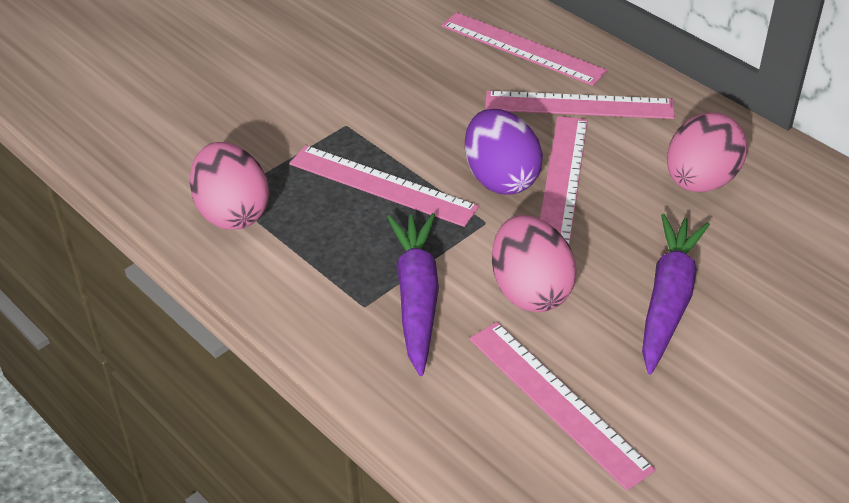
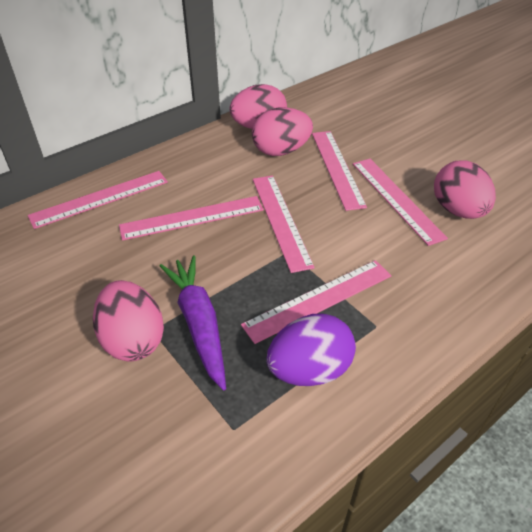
pink egg: 3 -> 4
pink ruler: 5 -> 6
purple carrot: 2 -> 1

